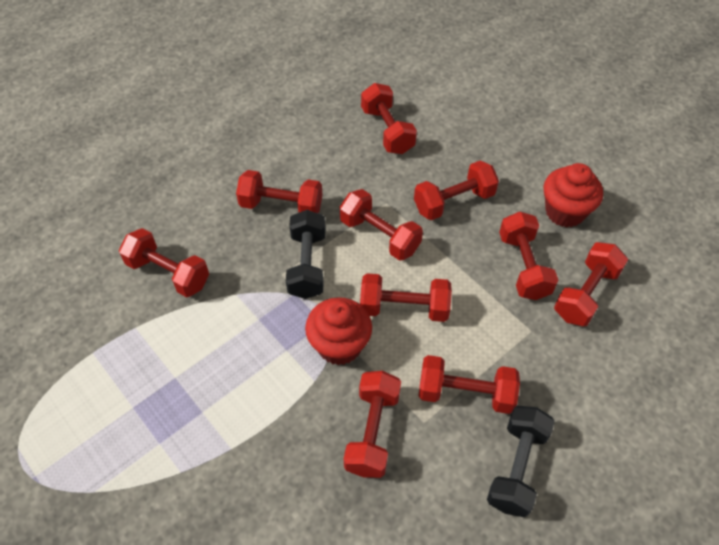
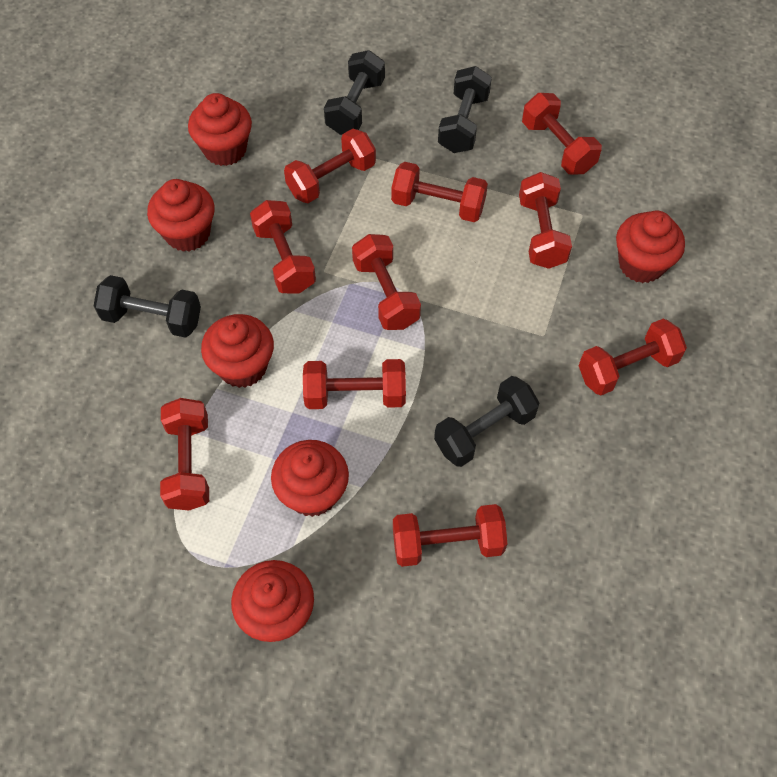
black dumbbell: 2 -> 4
red cupcake: 2 -> 6

